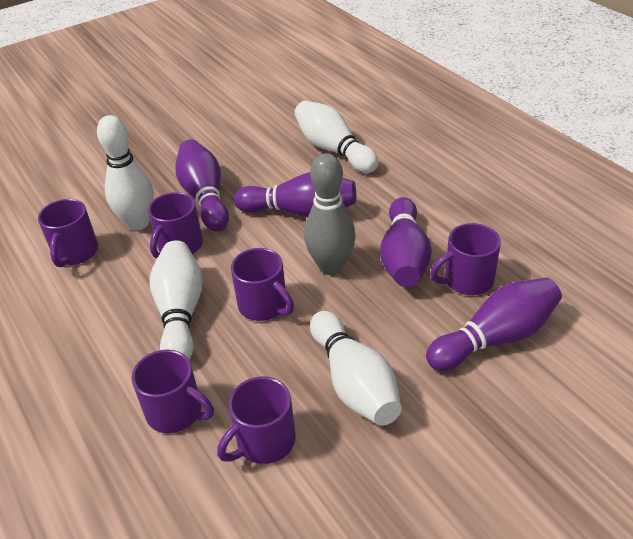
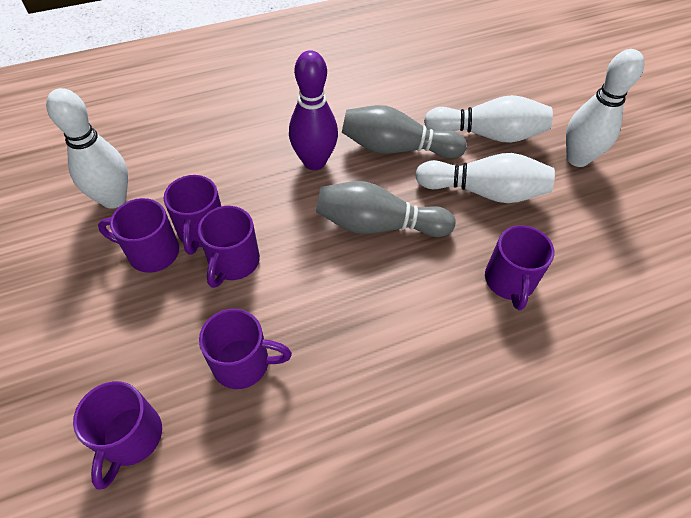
grey bowling pin: 1 -> 2
purple bowling pin: 4 -> 1

